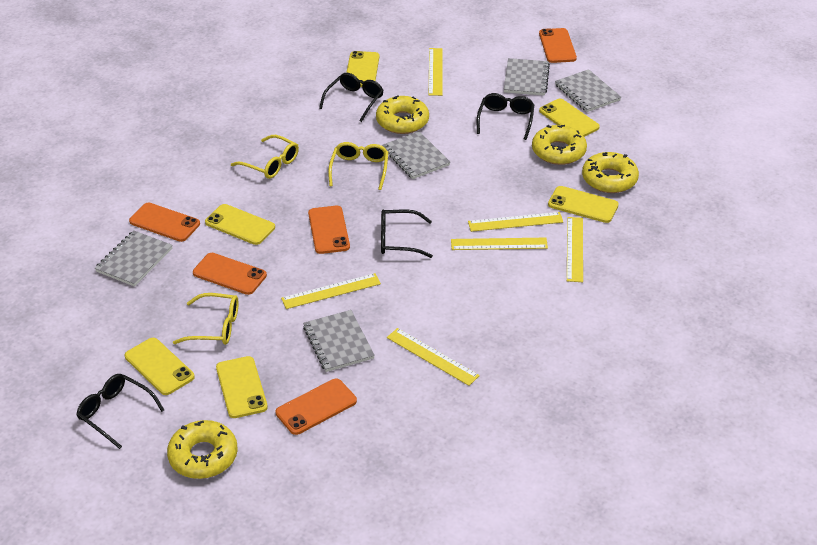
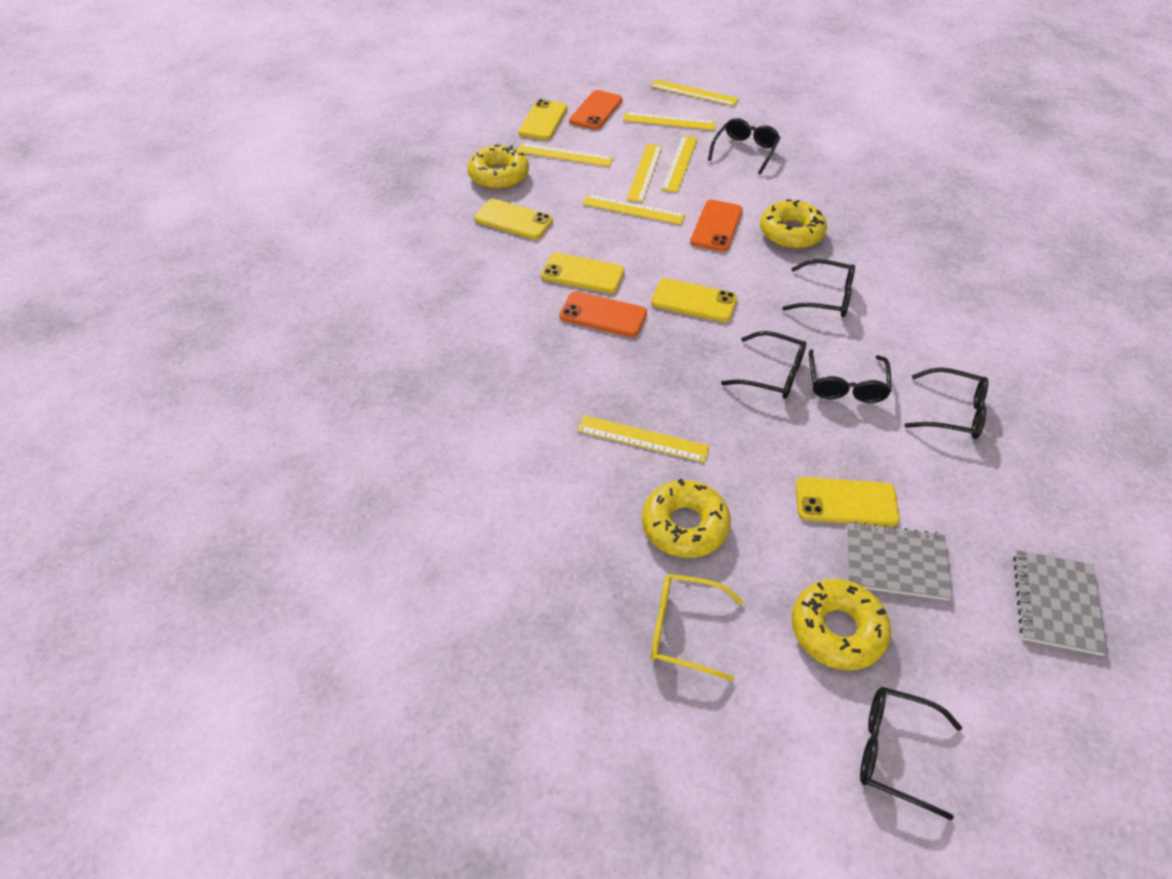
black glasses: 4 -> 6
grey notebook: 5 -> 2
orange phone: 5 -> 3
yellow glasses: 3 -> 1
yellow phone: 6 -> 5
yellow ruler: 6 -> 7

